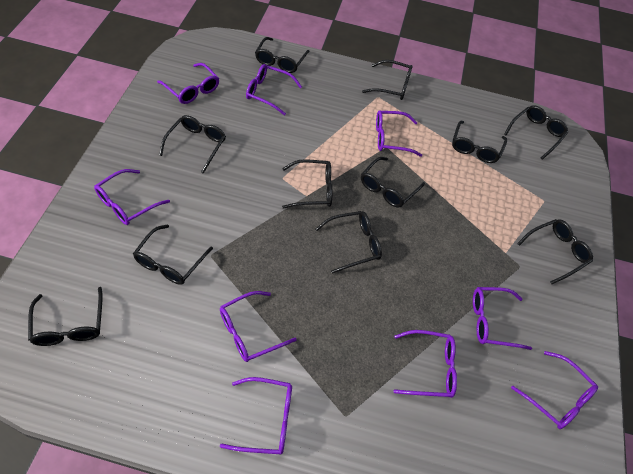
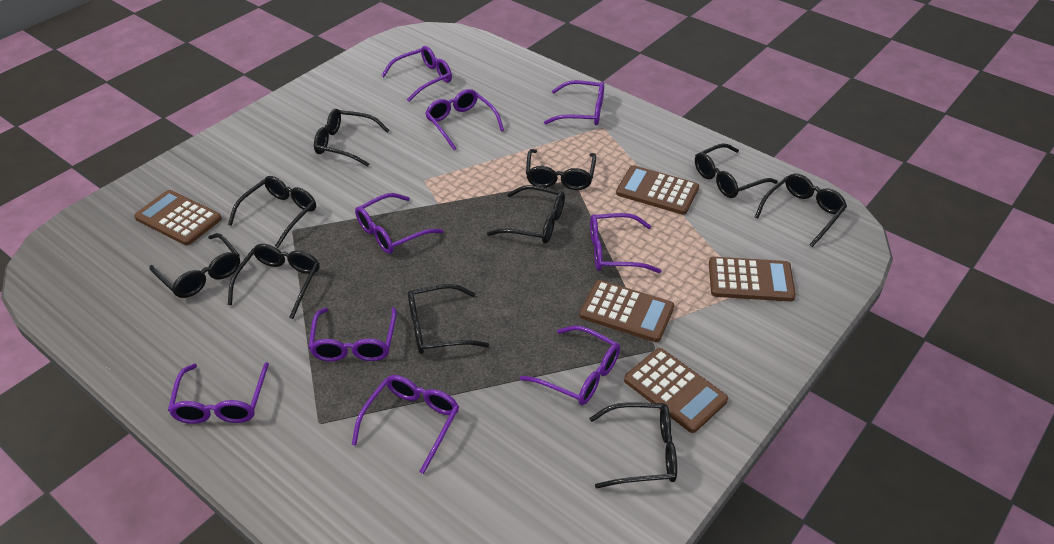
black glasses: 11 -> 10
brown calculator: 0 -> 5

